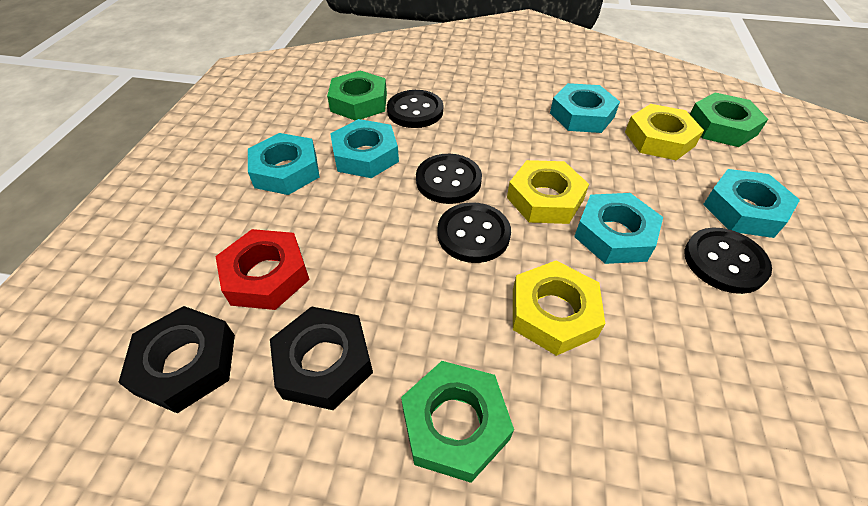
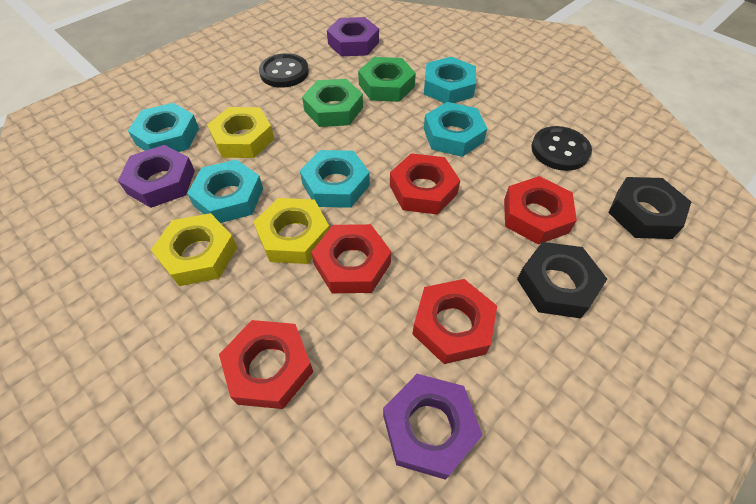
black button: 4 -> 2
green nut: 3 -> 2
purple nut: 0 -> 3
red nut: 1 -> 5

